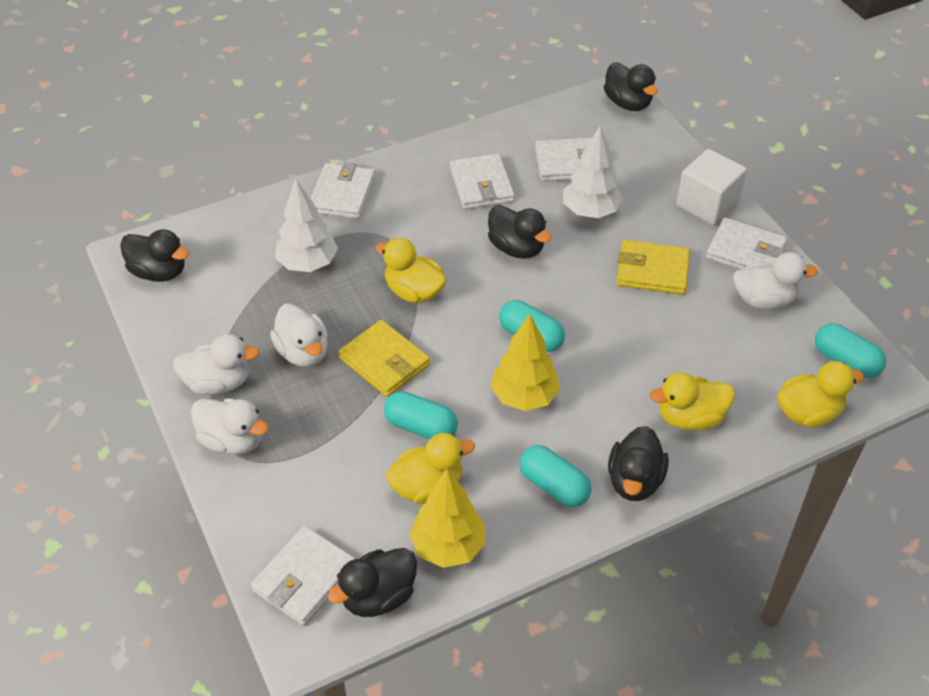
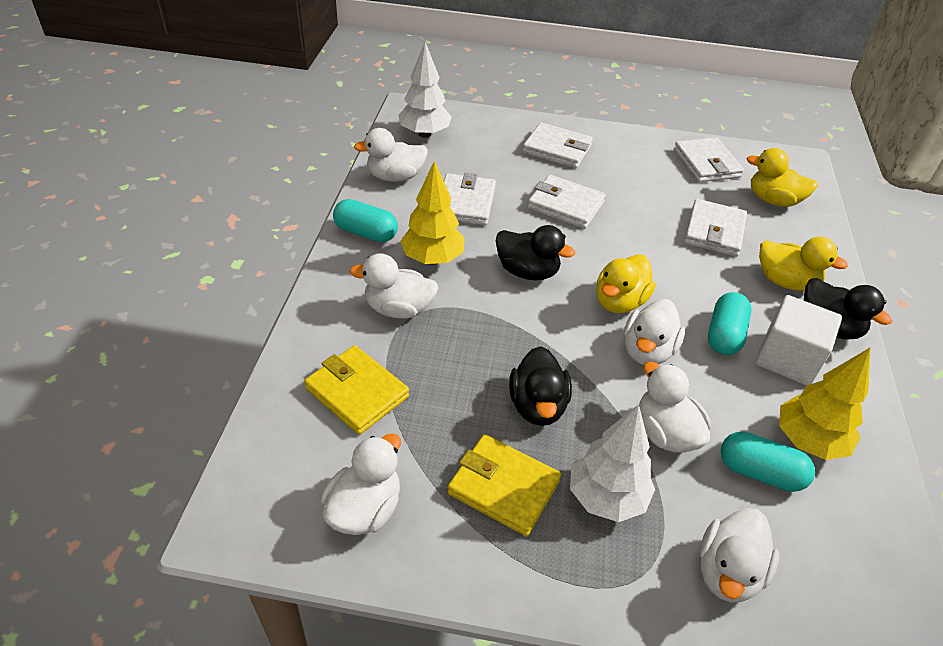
black duck: 5 -> 3
turquoise capsule: 4 -> 3
white duck: 4 -> 6
yellow duck: 4 -> 3

